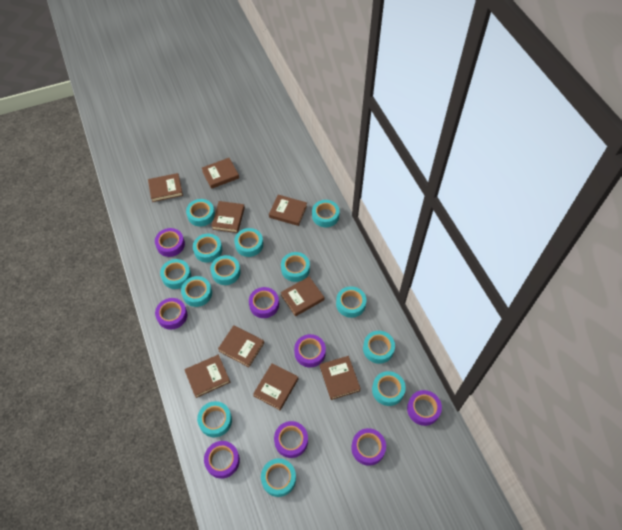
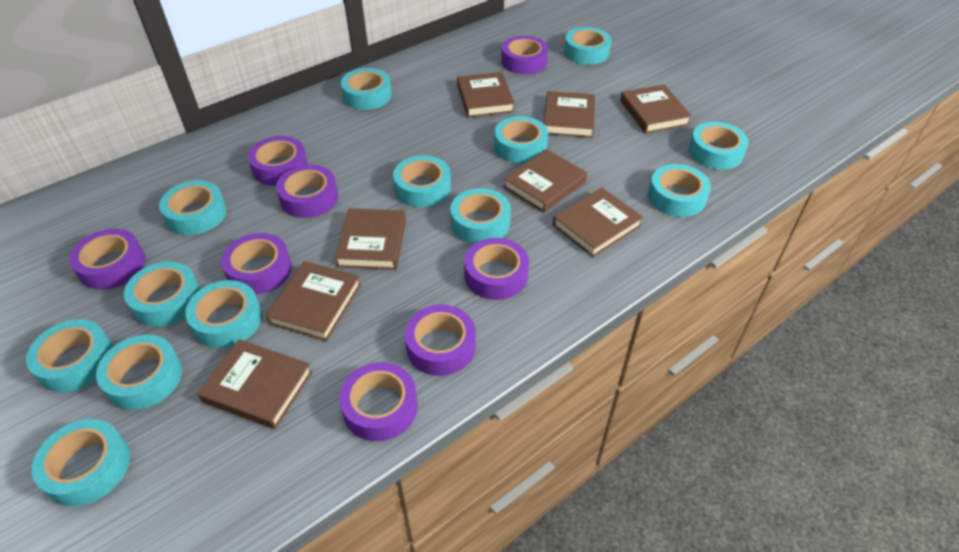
brown book: 9 -> 8

